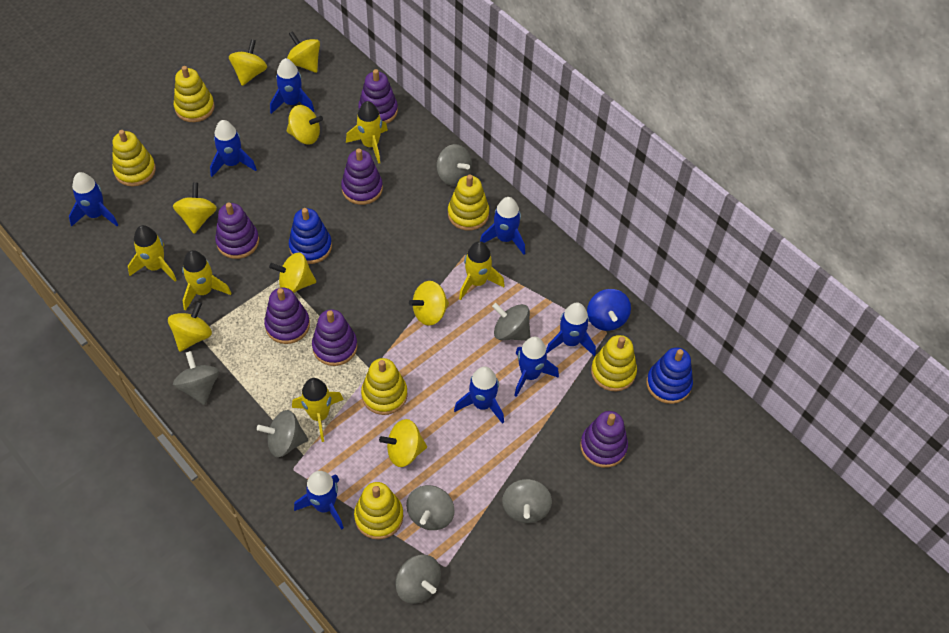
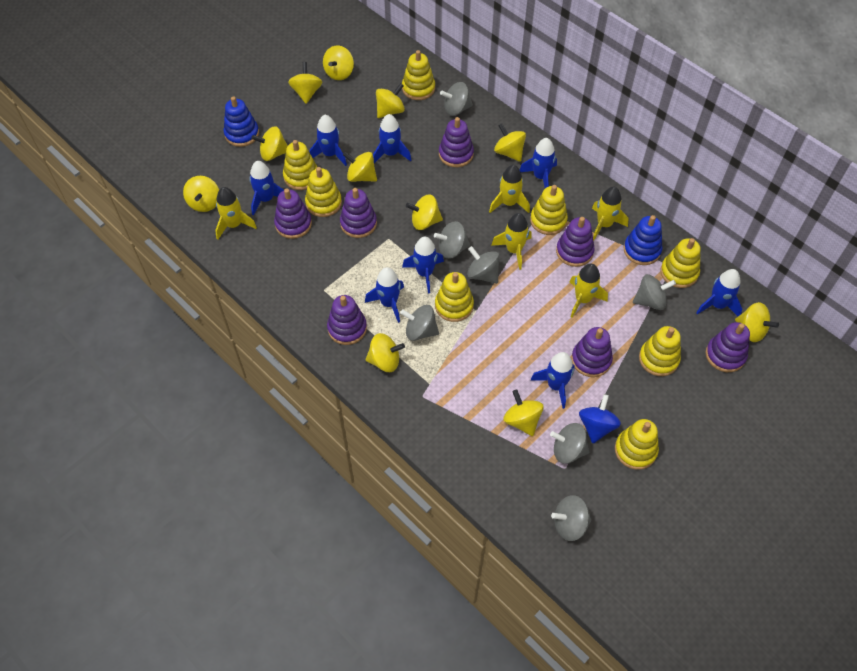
purple stacking toy: 6 -> 7
yellow spinning top: 8 -> 11
yellow stacking toy: 6 -> 8

